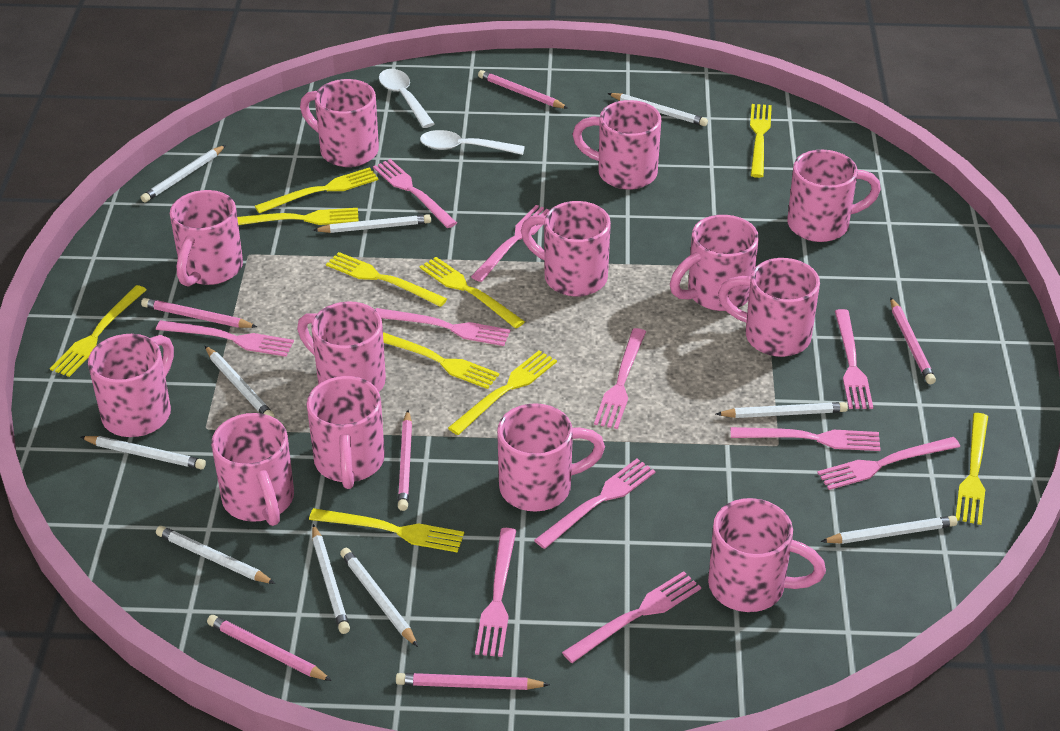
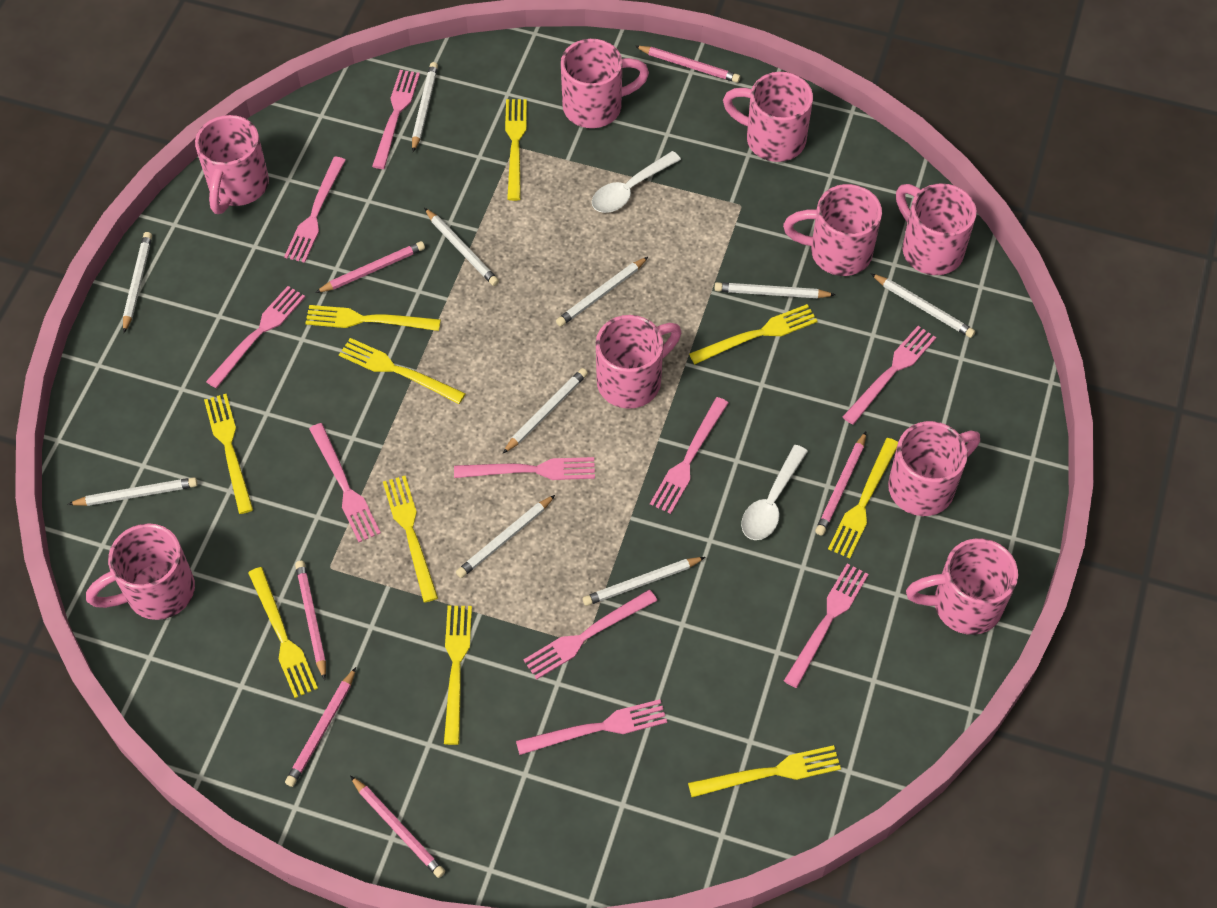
pink fork: 11 -> 10
pink mug: 13 -> 9

